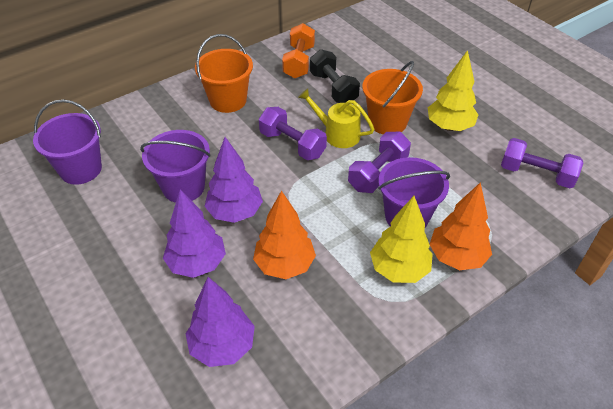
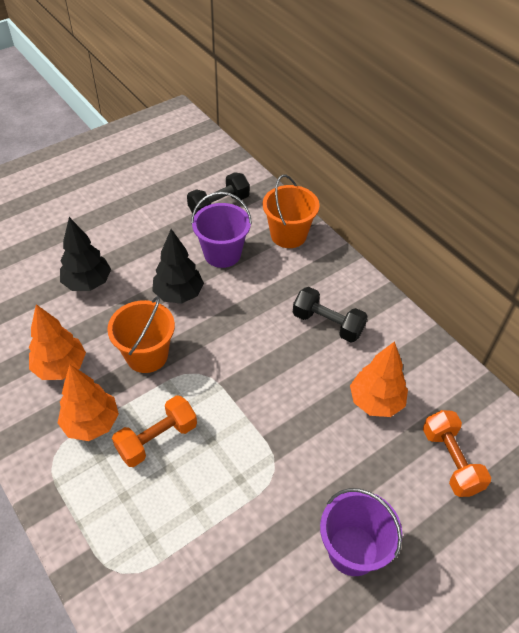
black dumbbell: 1 -> 2
black tree: 0 -> 2
orange dumbbell: 1 -> 2
orange tree: 2 -> 3
purple bucket: 3 -> 2
purple dumbbell: 3 -> 0
purple tree: 3 -> 0
yellow tree: 2 -> 0
yellow watering can: 1 -> 0

